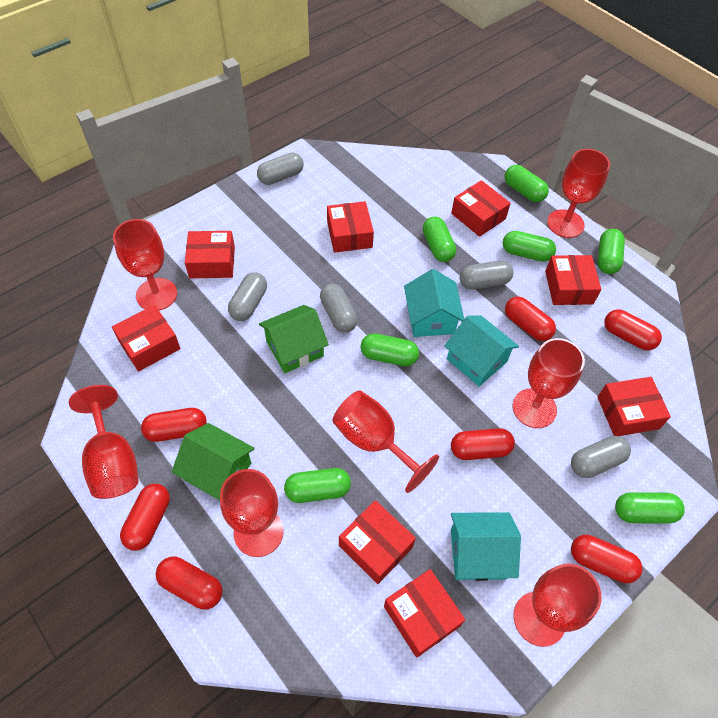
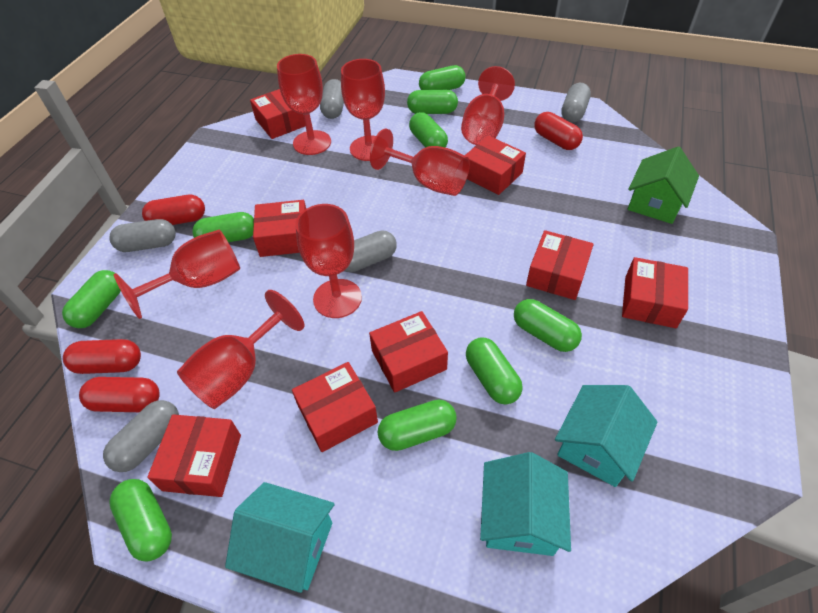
green capsule: 7 -> 9
green house: 2 -> 1
red capsule: 7 -> 4

